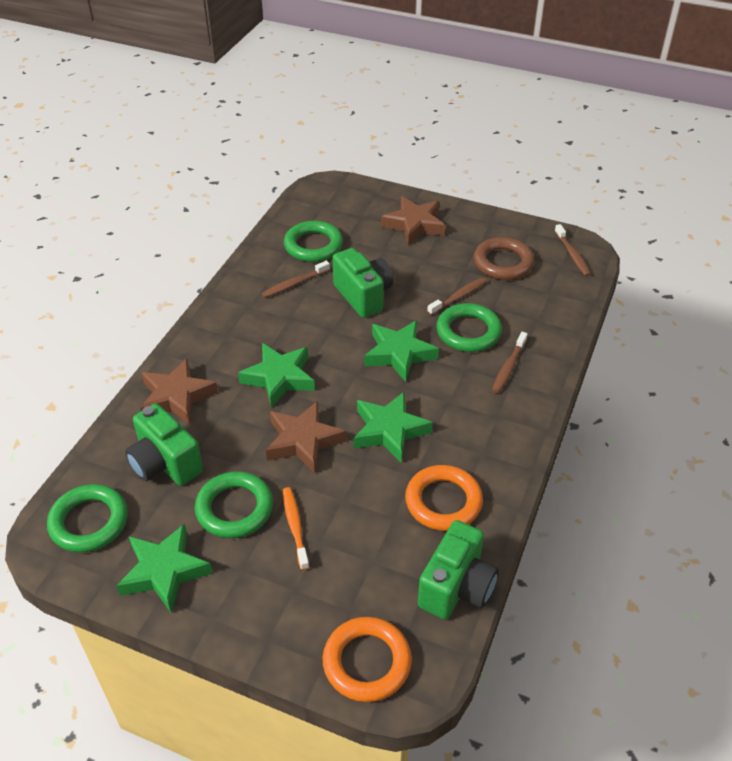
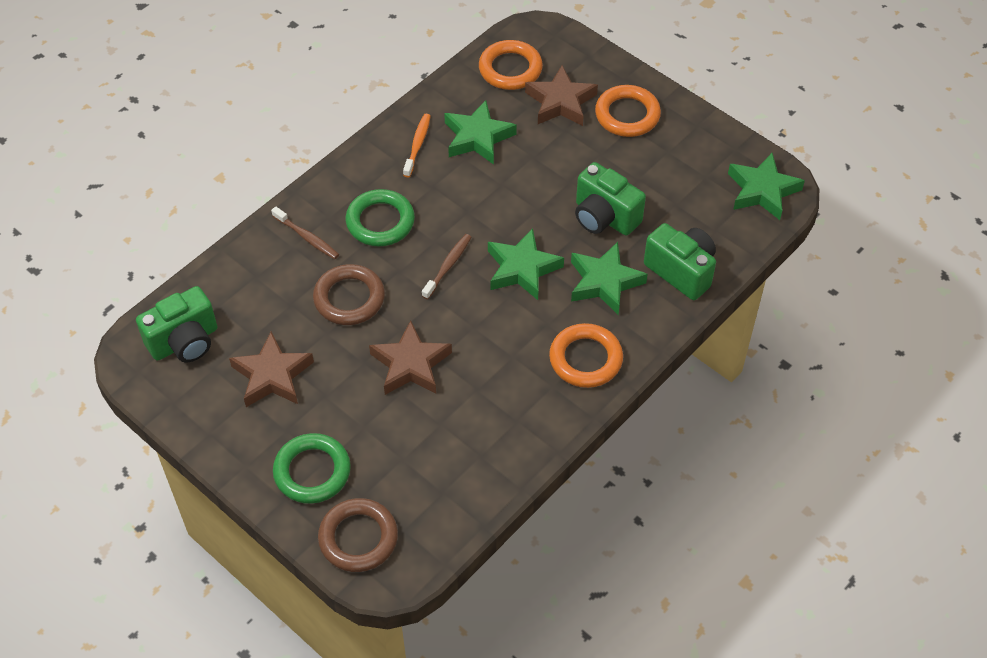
brown ring: 1 -> 2
brown toothbrush: 4 -> 2
green ring: 4 -> 2
orange ring: 2 -> 3

